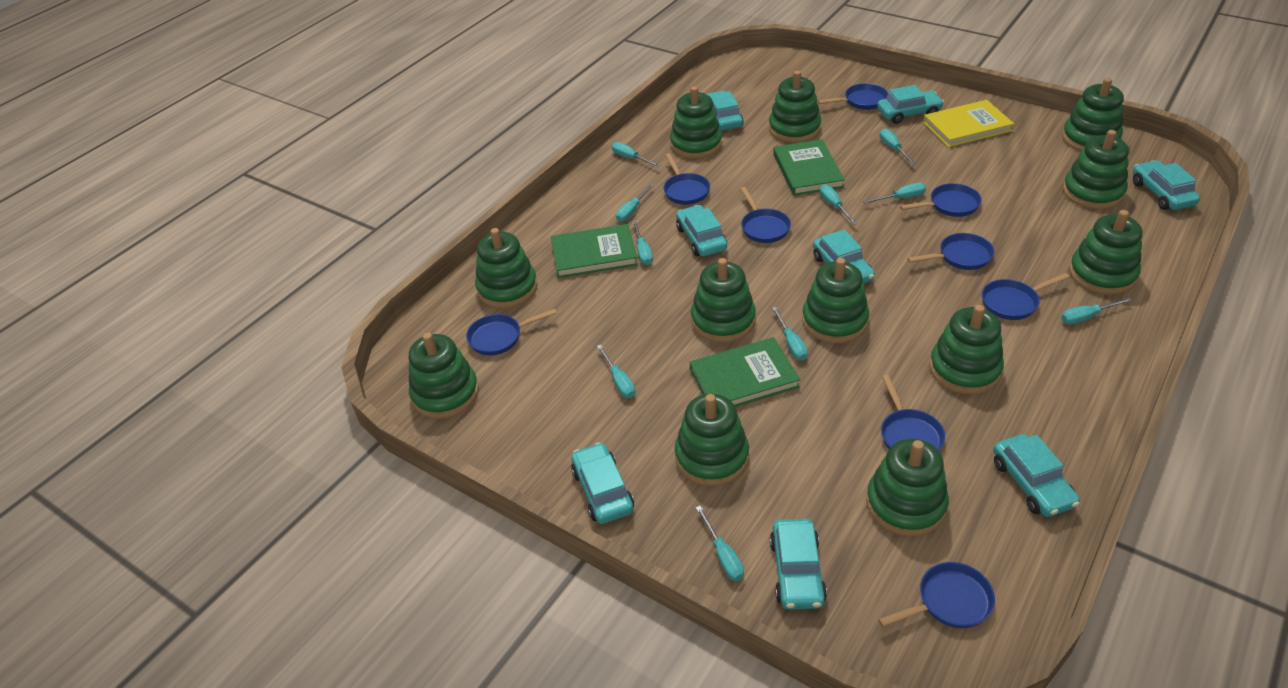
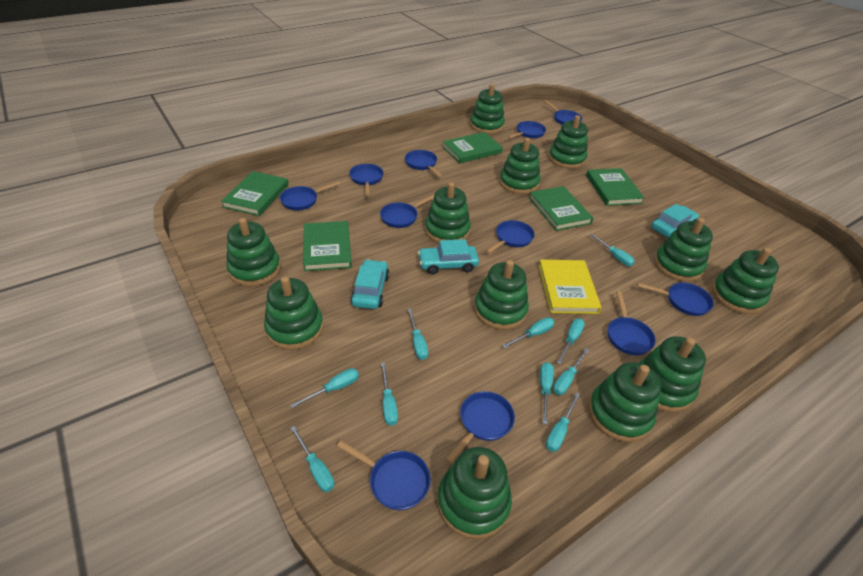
blue pan: 9 -> 11
green book: 3 -> 5
turquoise car: 8 -> 3

